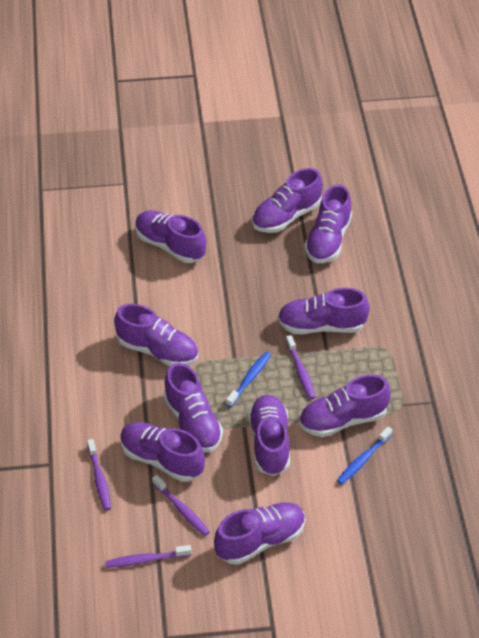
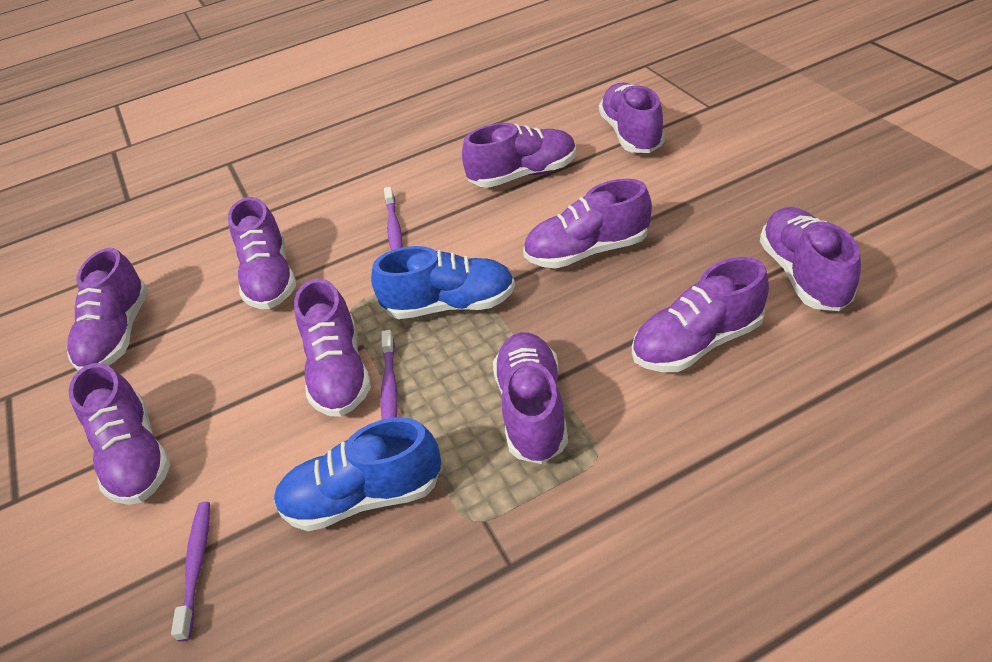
blue shoe: 0 -> 2
blue toothbrush: 2 -> 0
purple toothbrush: 4 -> 3

